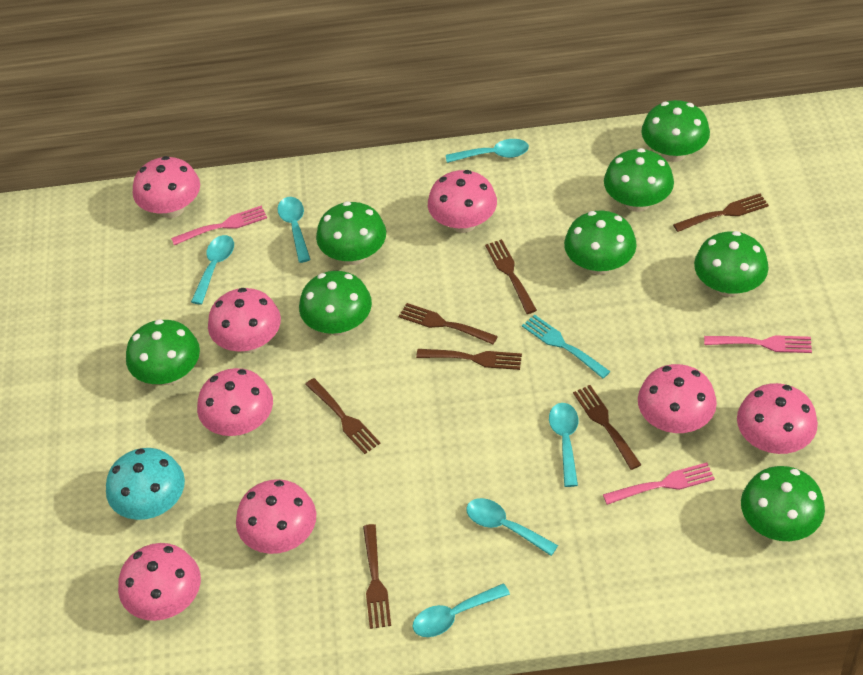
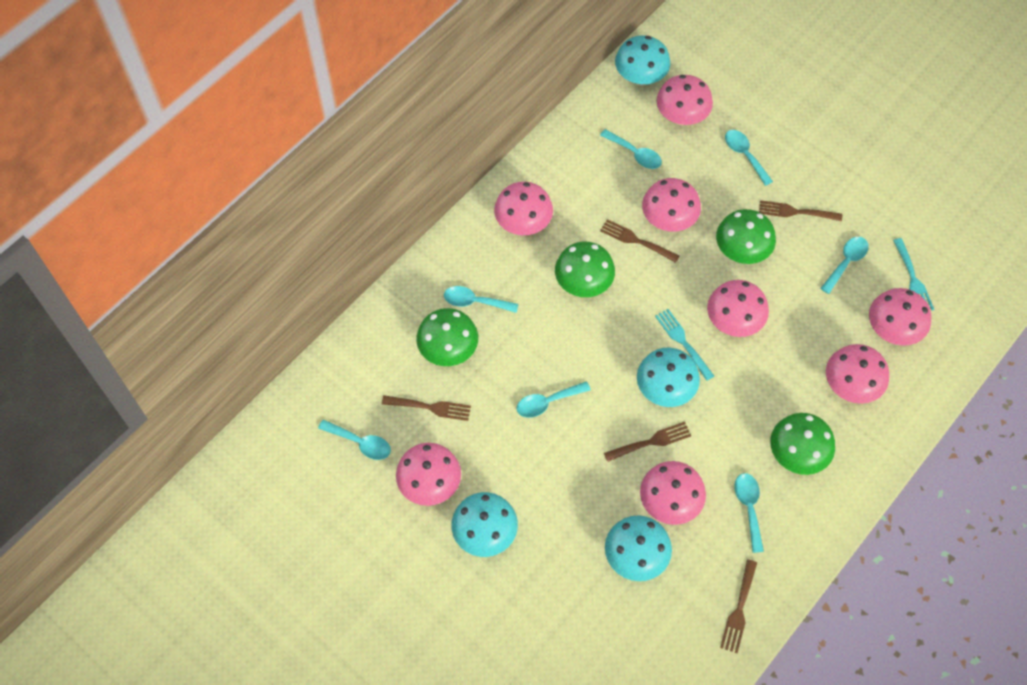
brown fork: 7 -> 5
green mushroom: 8 -> 4
pink fork: 3 -> 0
turquoise fork: 1 -> 2
turquoise mushroom: 1 -> 4
turquoise spoon: 6 -> 7

